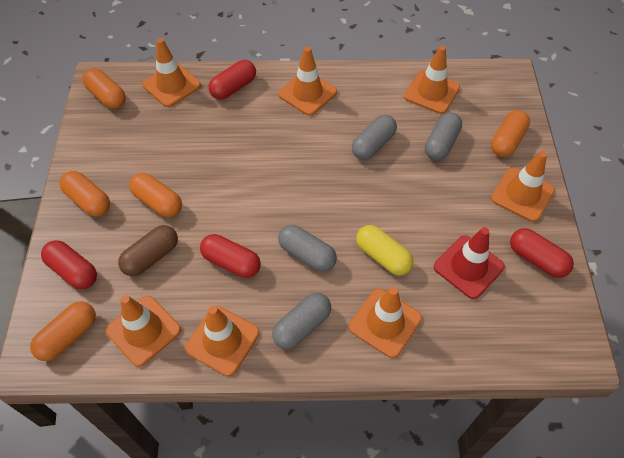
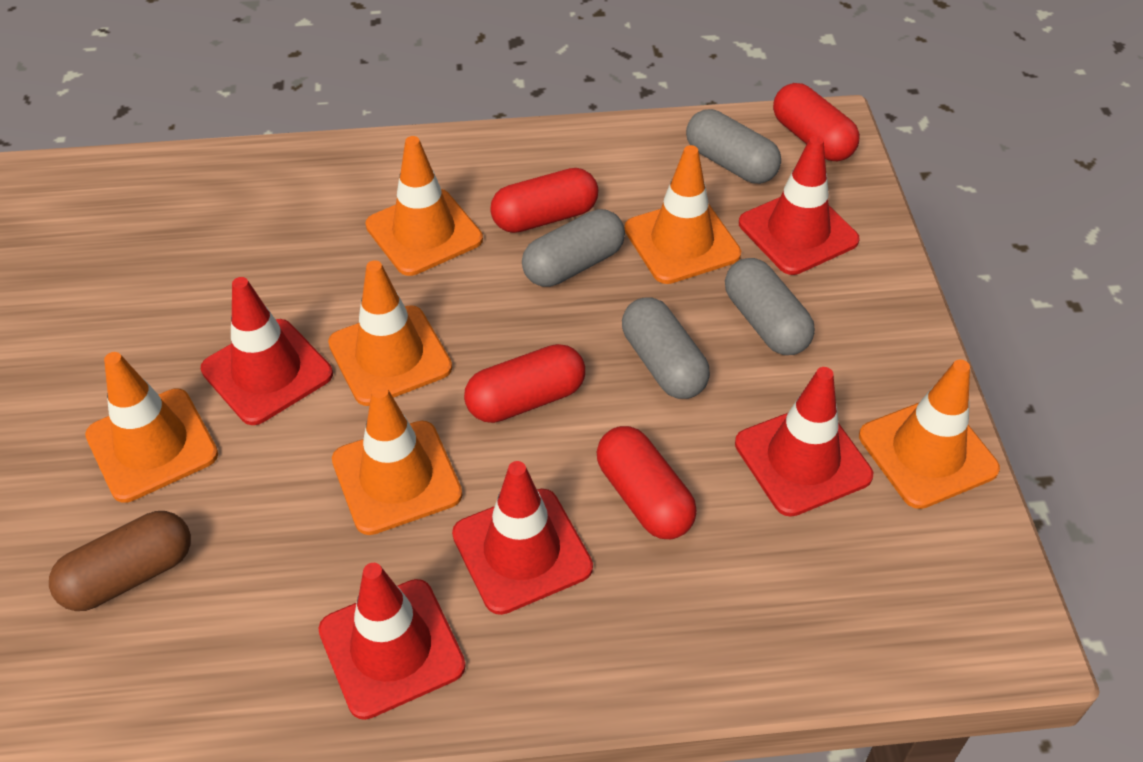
orange capsule: 5 -> 0
orange traffic cone: 7 -> 6
red traffic cone: 1 -> 5
yellow capsule: 1 -> 0

